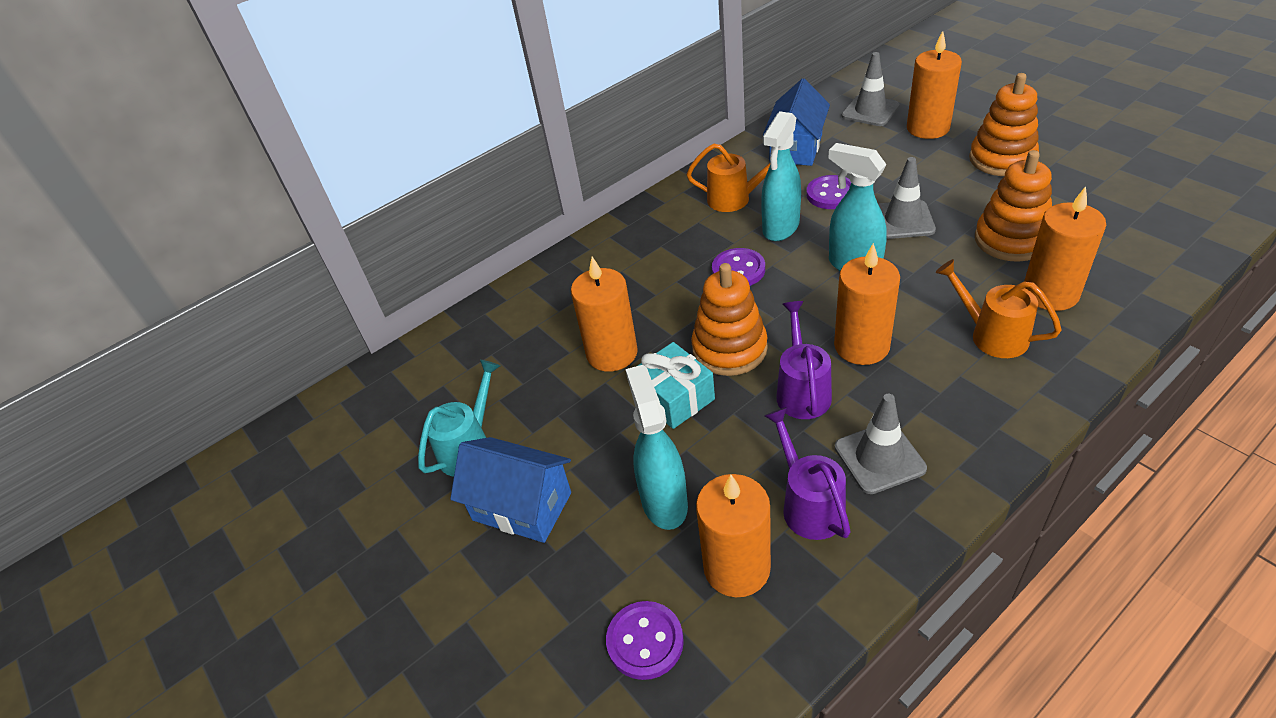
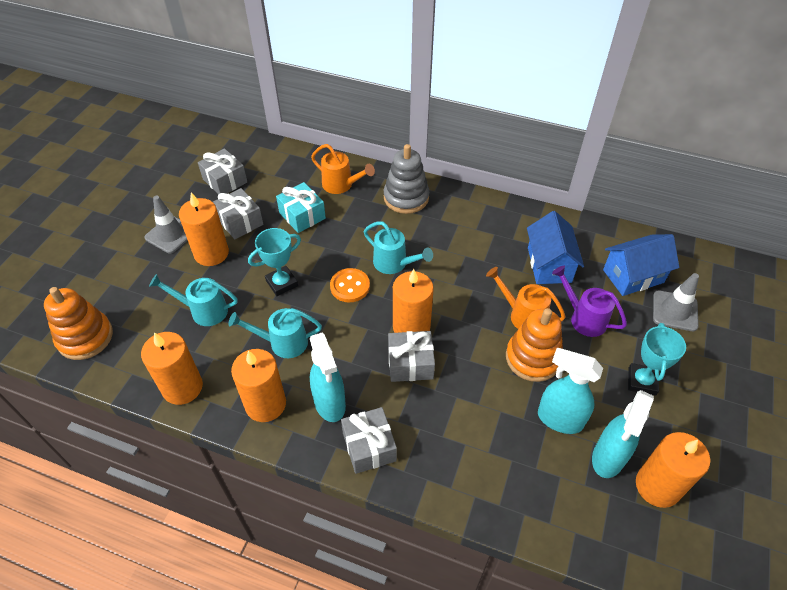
grey gift: 0 -> 4
grey stacking toy: 0 -> 1
grey traffic cone: 3 -> 2
orange button: 0 -> 1
orange stacking toy: 3 -> 2
purple button: 3 -> 0
purple watering can: 2 -> 1
turquoise trophy: 0 -> 2
turquoise watering can: 1 -> 3

